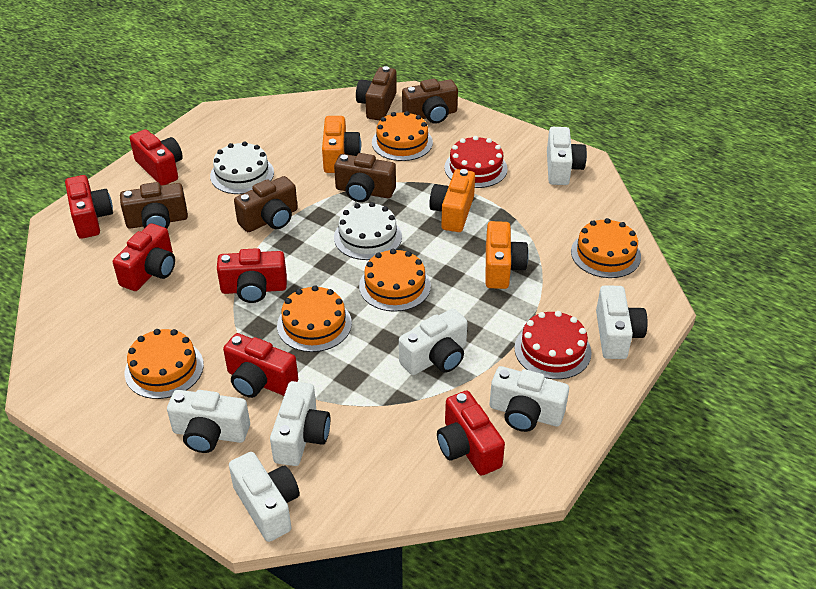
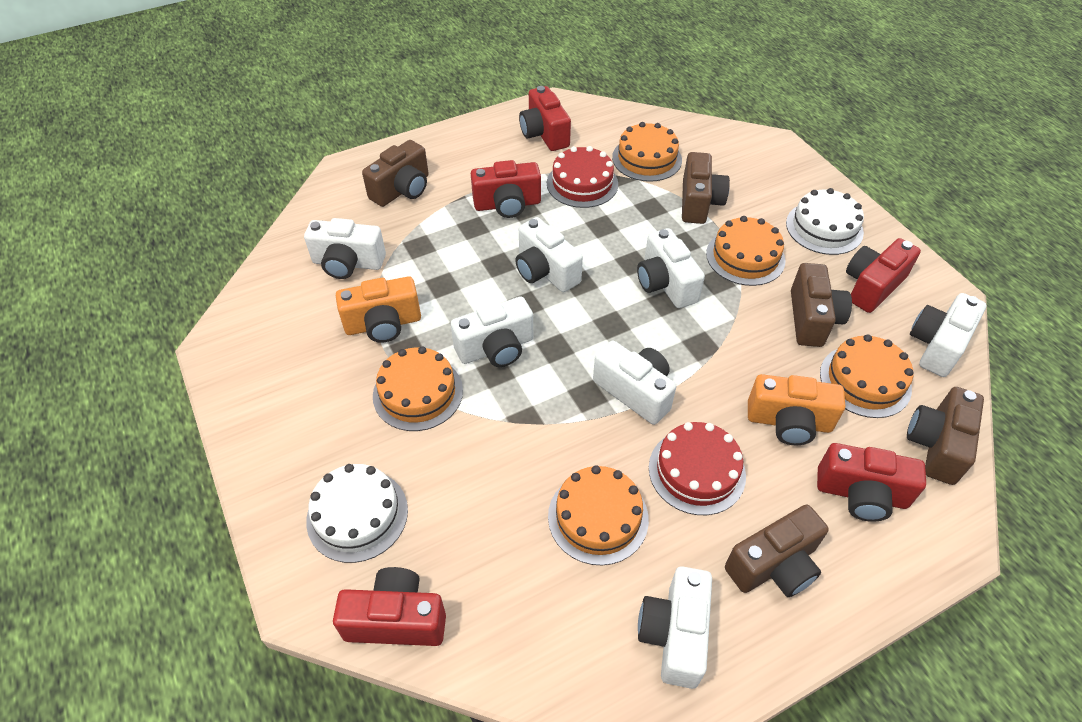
orange camera: 3 -> 2
red camera: 6 -> 5

